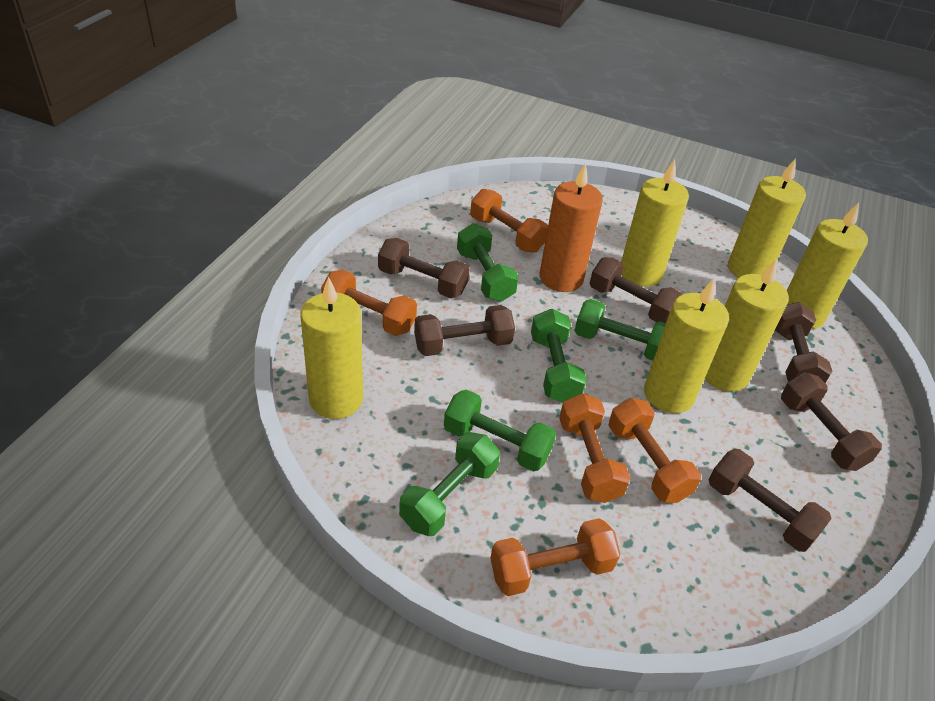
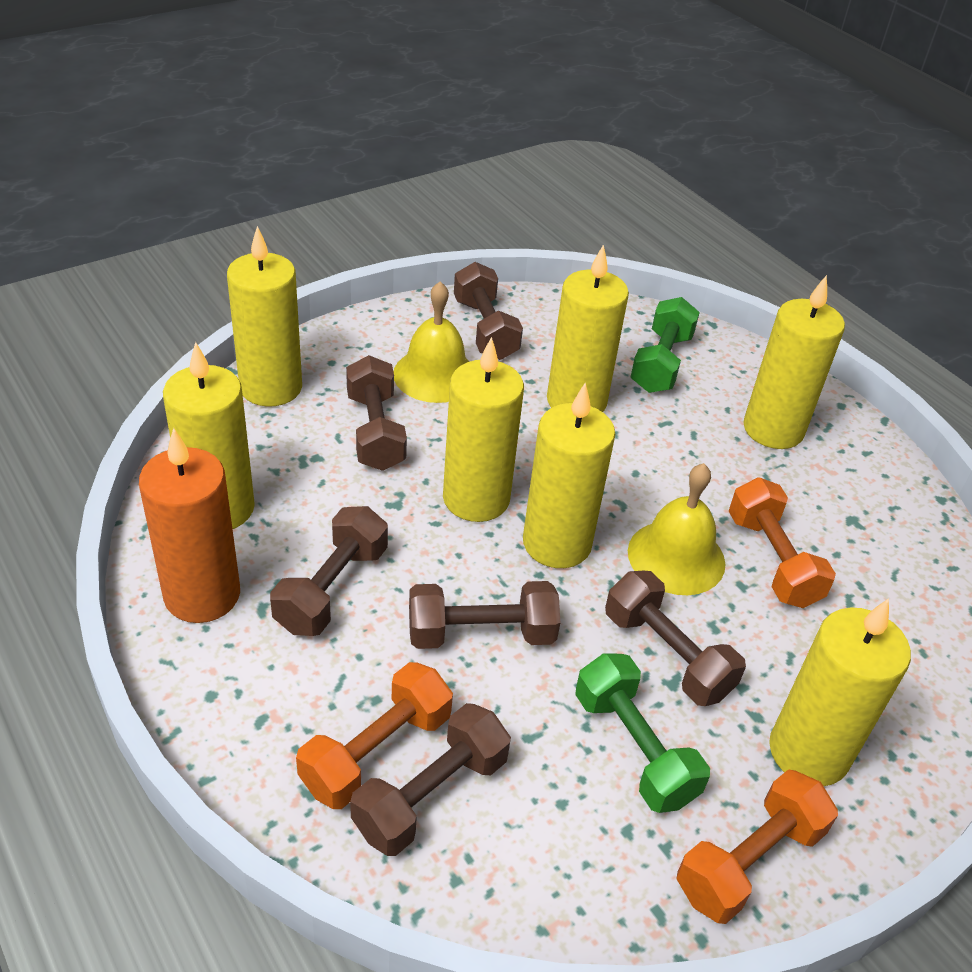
green dumbbell: 5 -> 2
orange dumbbell: 5 -> 3
yellow bell: 0 -> 2
yellow candle: 6 -> 7

